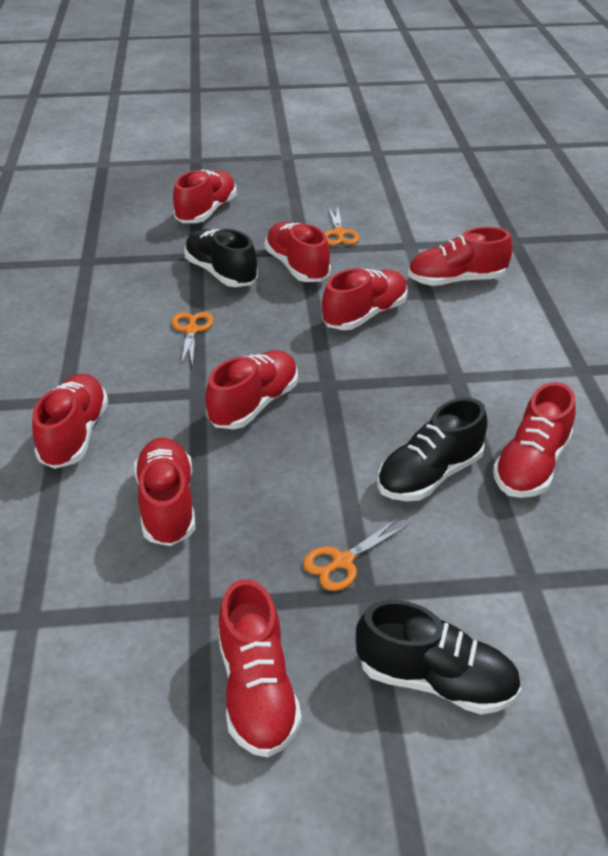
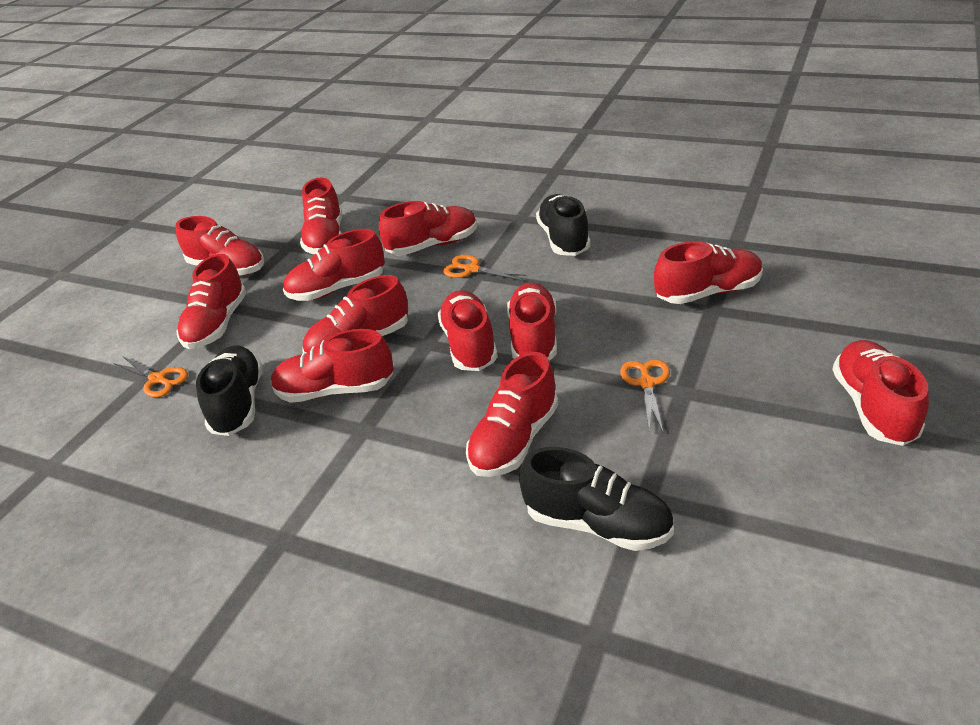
red shoe: 9 -> 12

